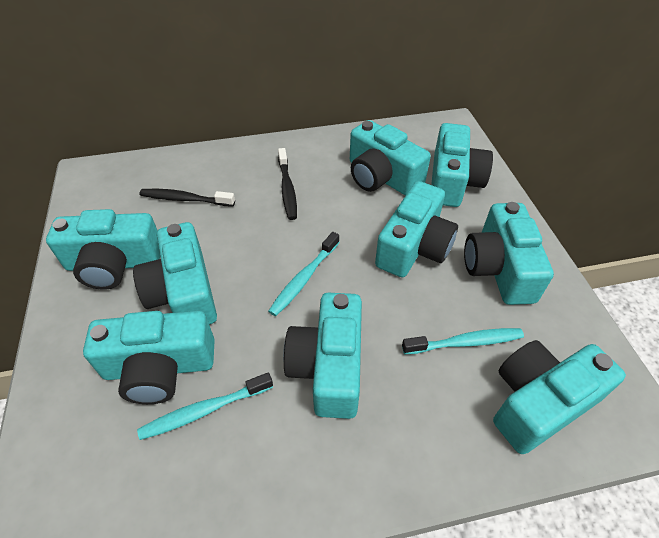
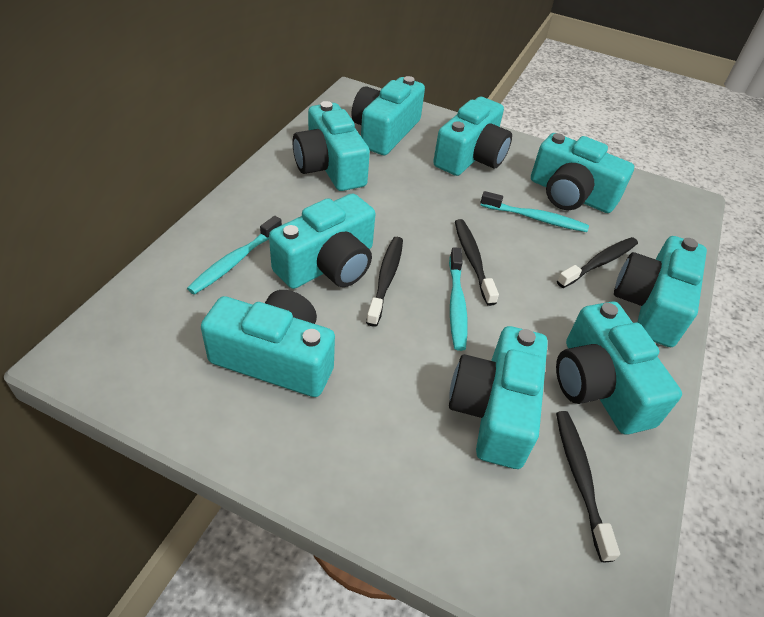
black toothbrush: 2 -> 4

